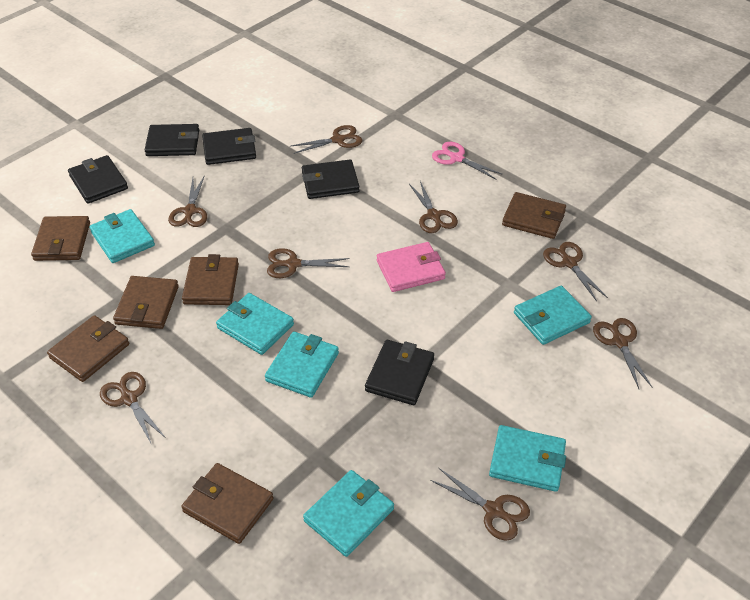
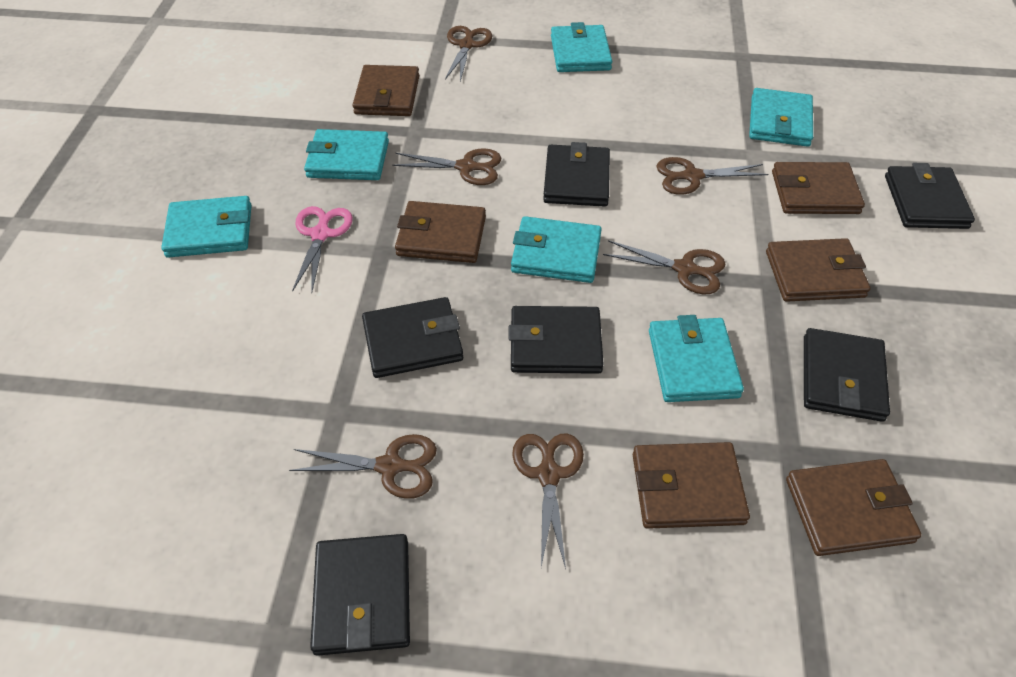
black wallet: 5 -> 6
brown scissors: 8 -> 6
pink wallet: 1 -> 0

